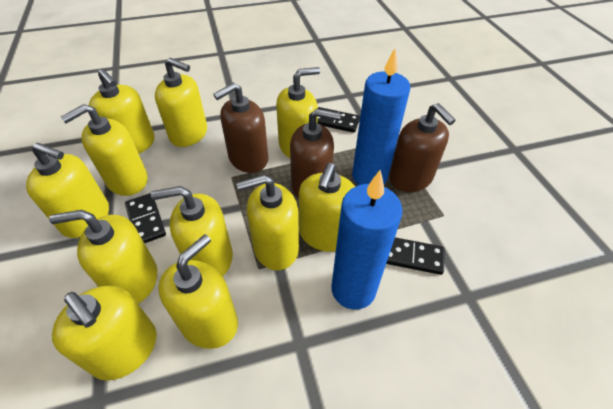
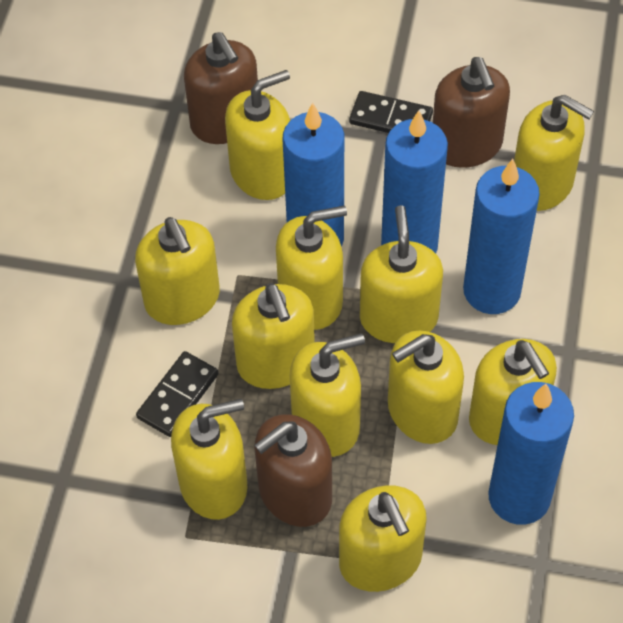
black domino: 3 -> 2
blue candle: 2 -> 4

